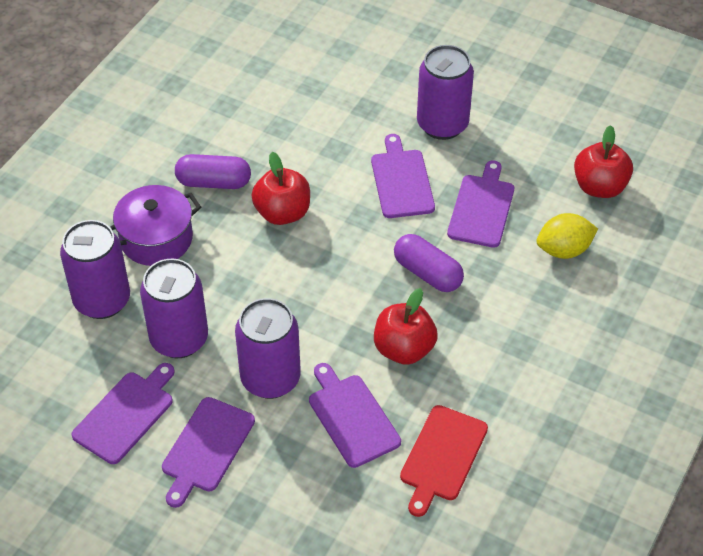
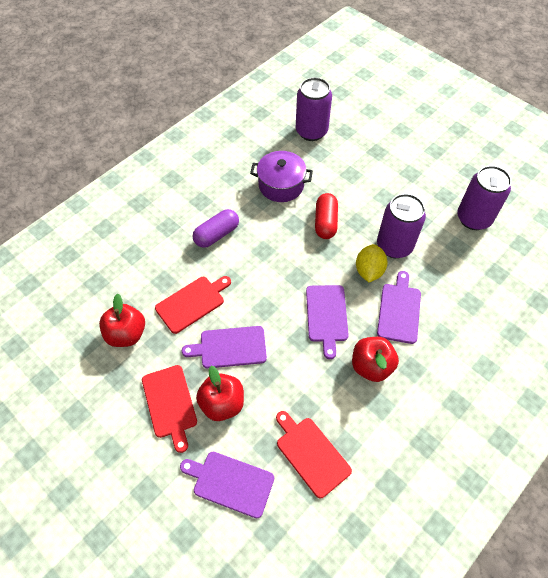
purple can: 4 -> 3
purple capsule: 2 -> 1
purple cutting board: 5 -> 4
red capsule: 0 -> 1
red cutting board: 1 -> 3

